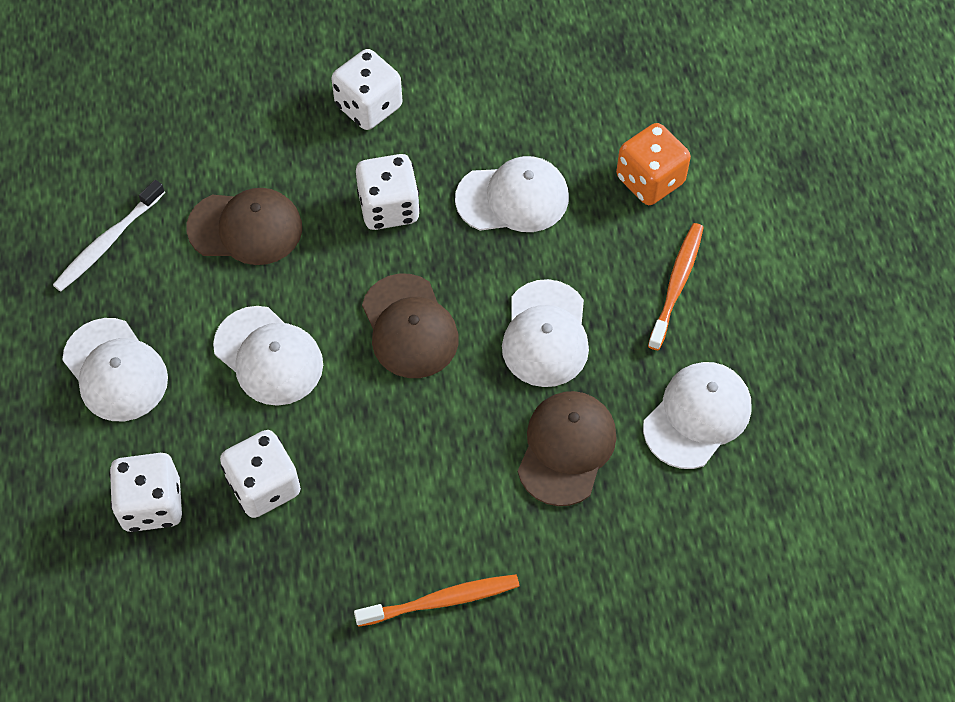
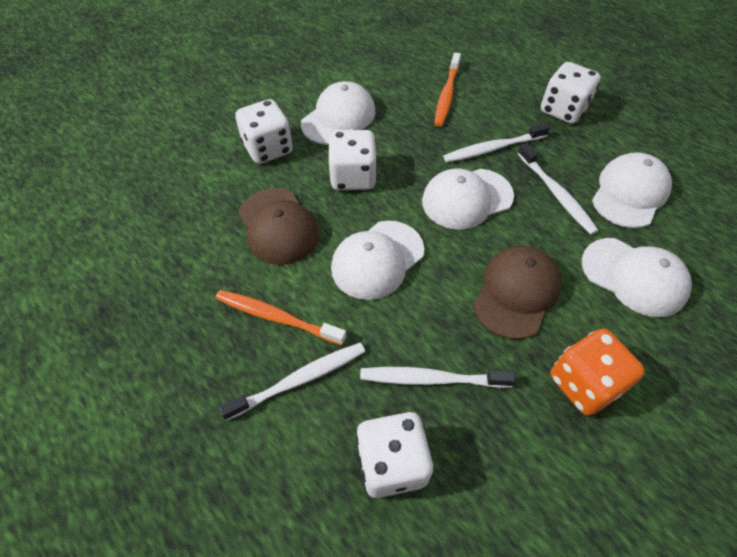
brown cap: 3 -> 2
white toothbrush: 1 -> 4

